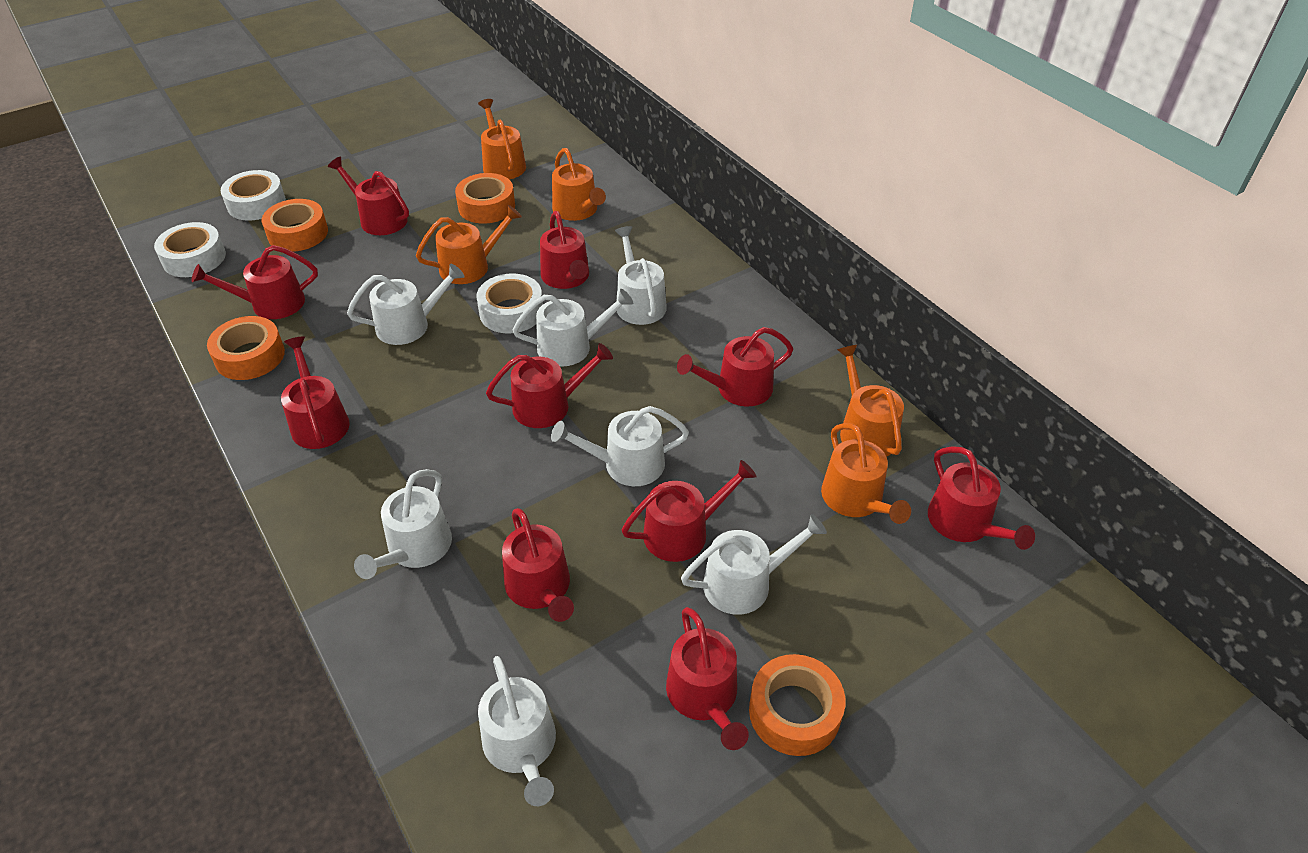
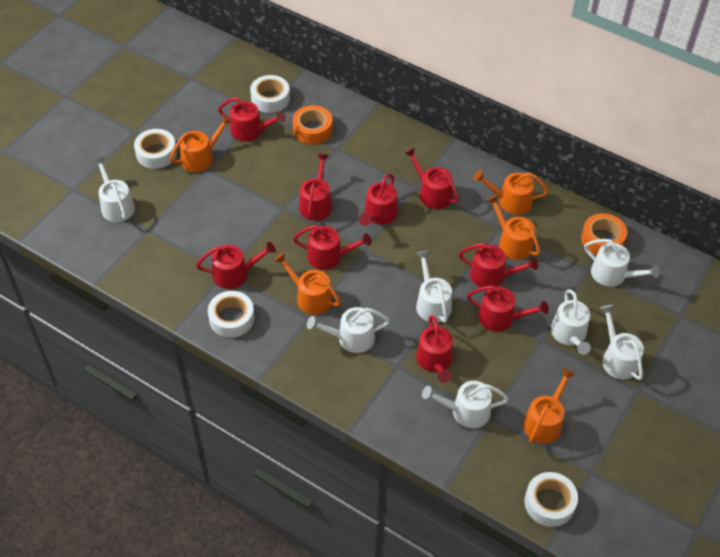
orange tape: 4 -> 2
red watering can: 10 -> 9
white tape: 3 -> 4

